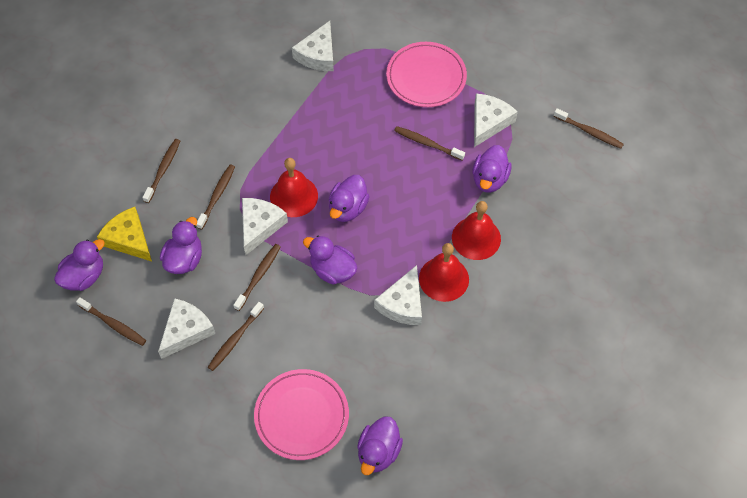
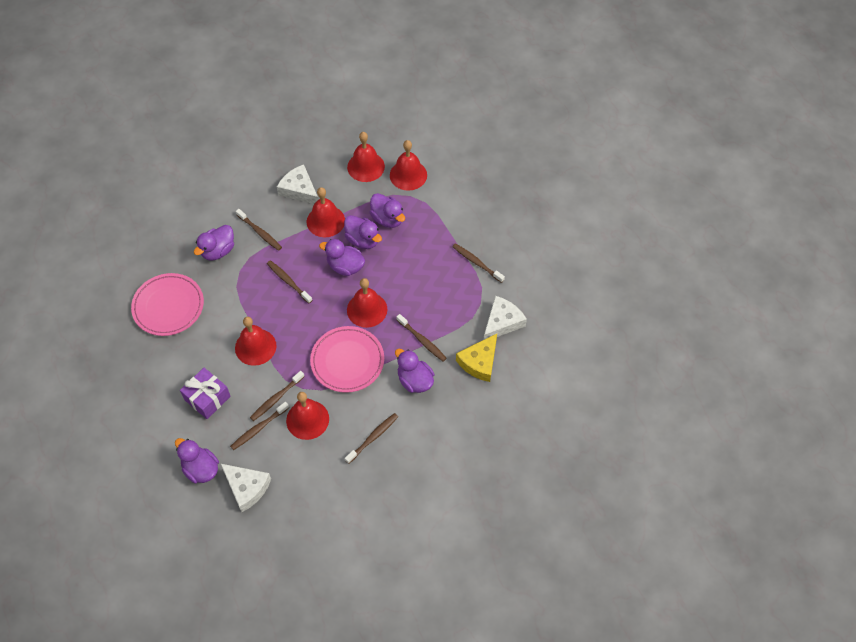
purple gift: 0 -> 1
red bell: 3 -> 6
white cheese: 5 -> 3

